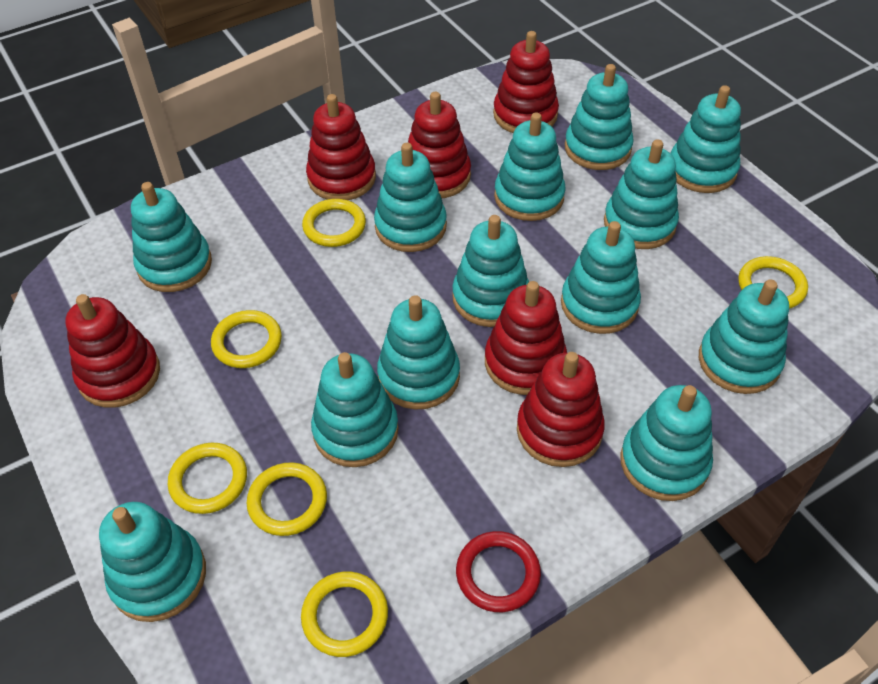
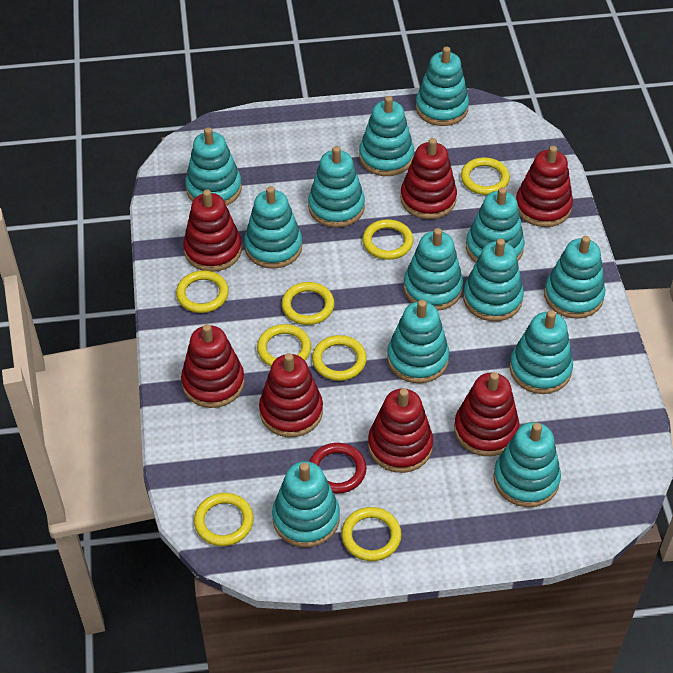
red stacking toy: 6 -> 7
yellow ring: 6 -> 8

